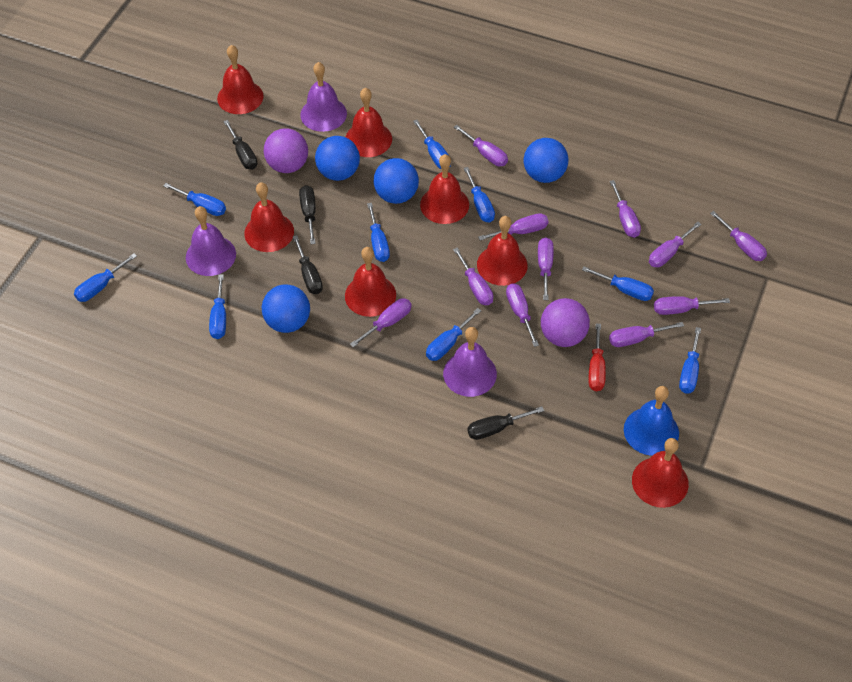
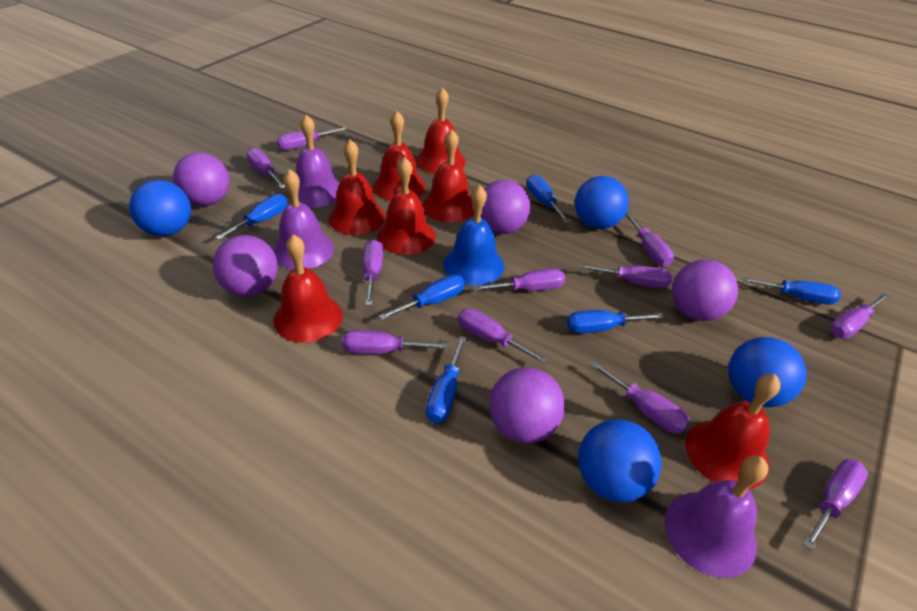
black screwdriver: 4 -> 0
blue screwdriver: 9 -> 6
purple ball: 2 -> 5
red screwdriver: 1 -> 0

